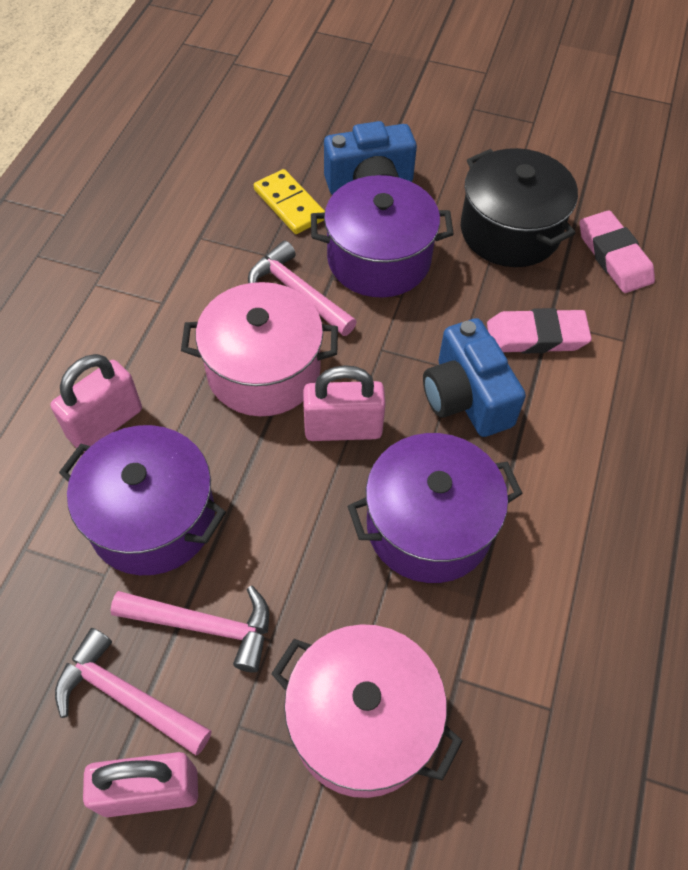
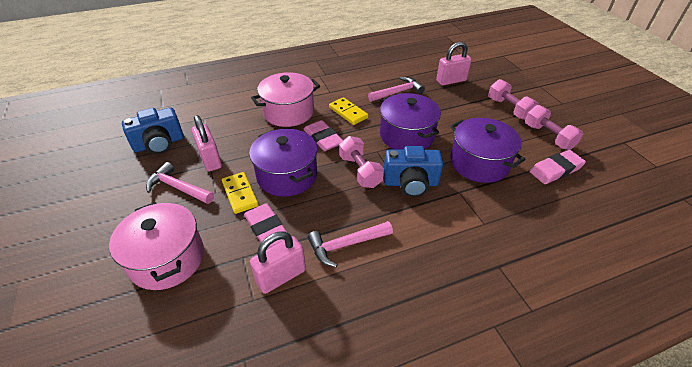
black pot: 1 -> 0
pink dumbbell: 0 -> 3
pink eraser: 2 -> 3
yellow domino: 1 -> 2

